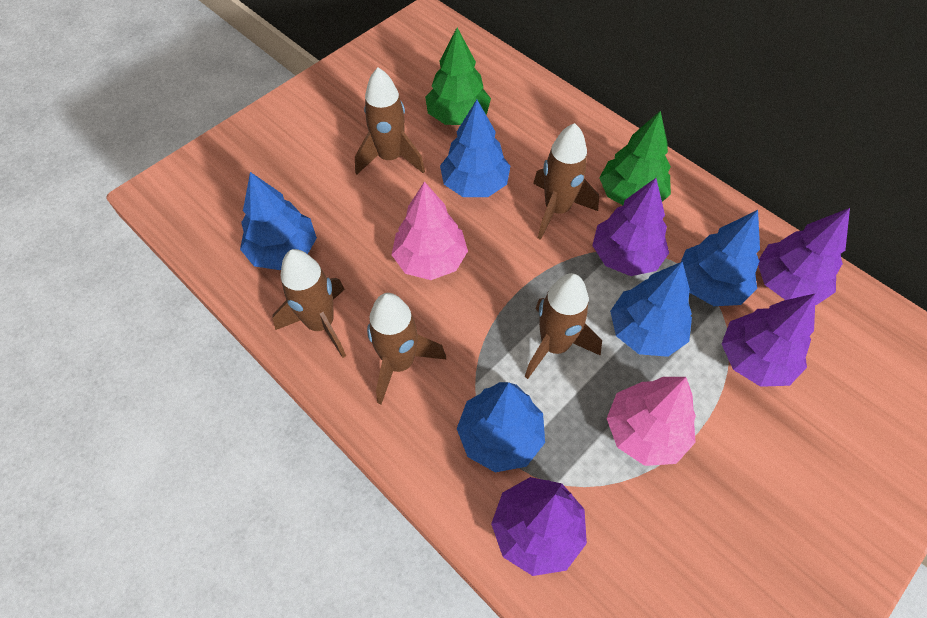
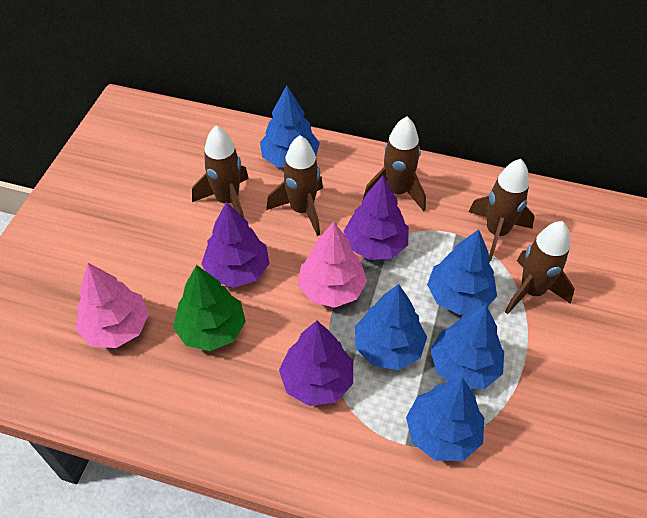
green tree: 2 -> 1
purple tree: 4 -> 3

